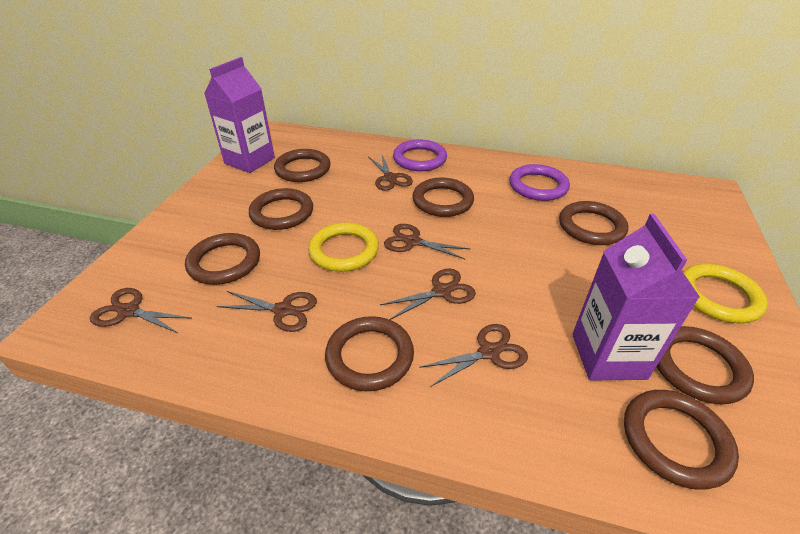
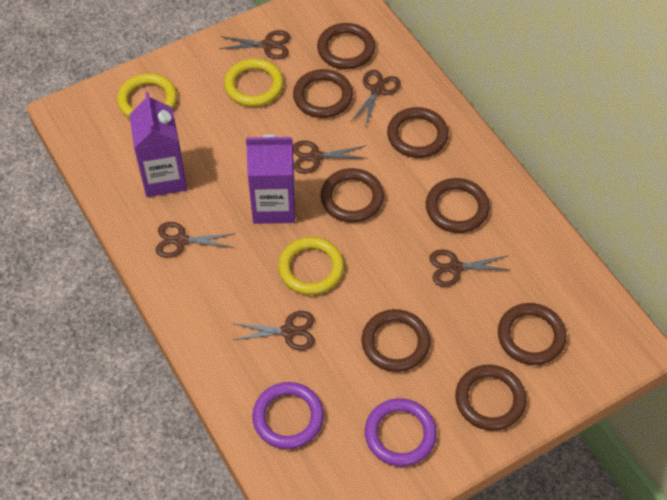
yellow ring: 2 -> 3

